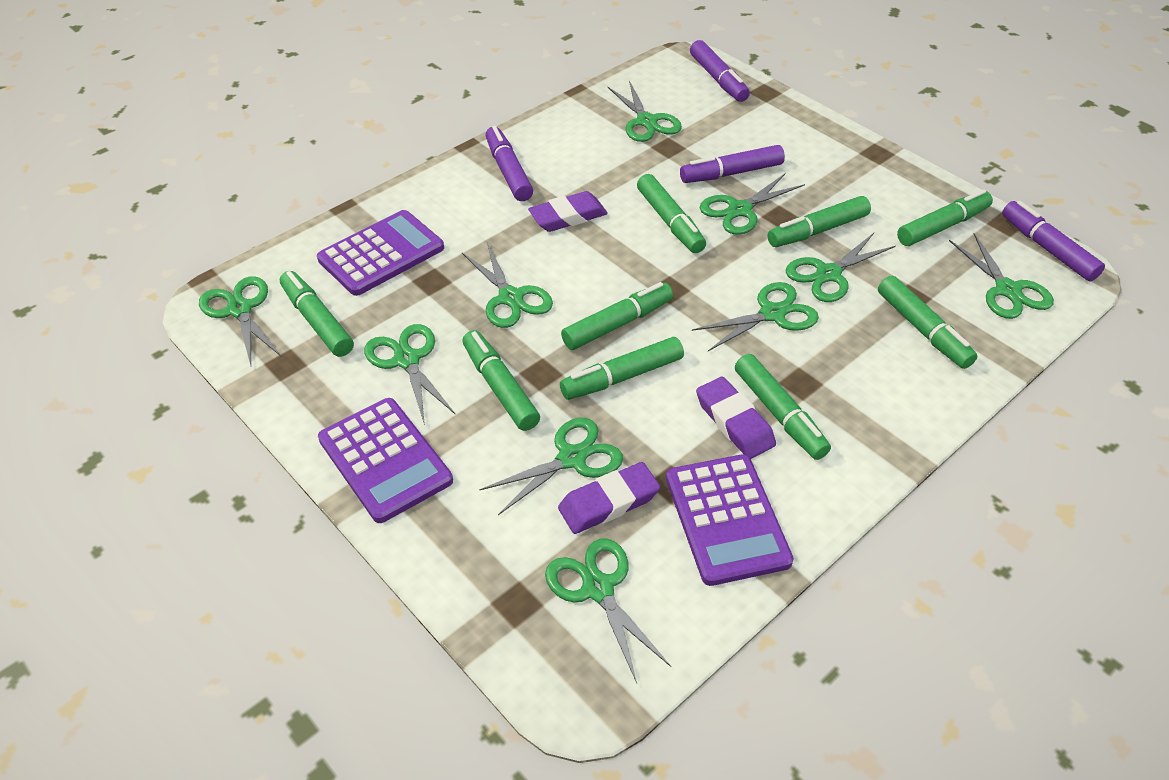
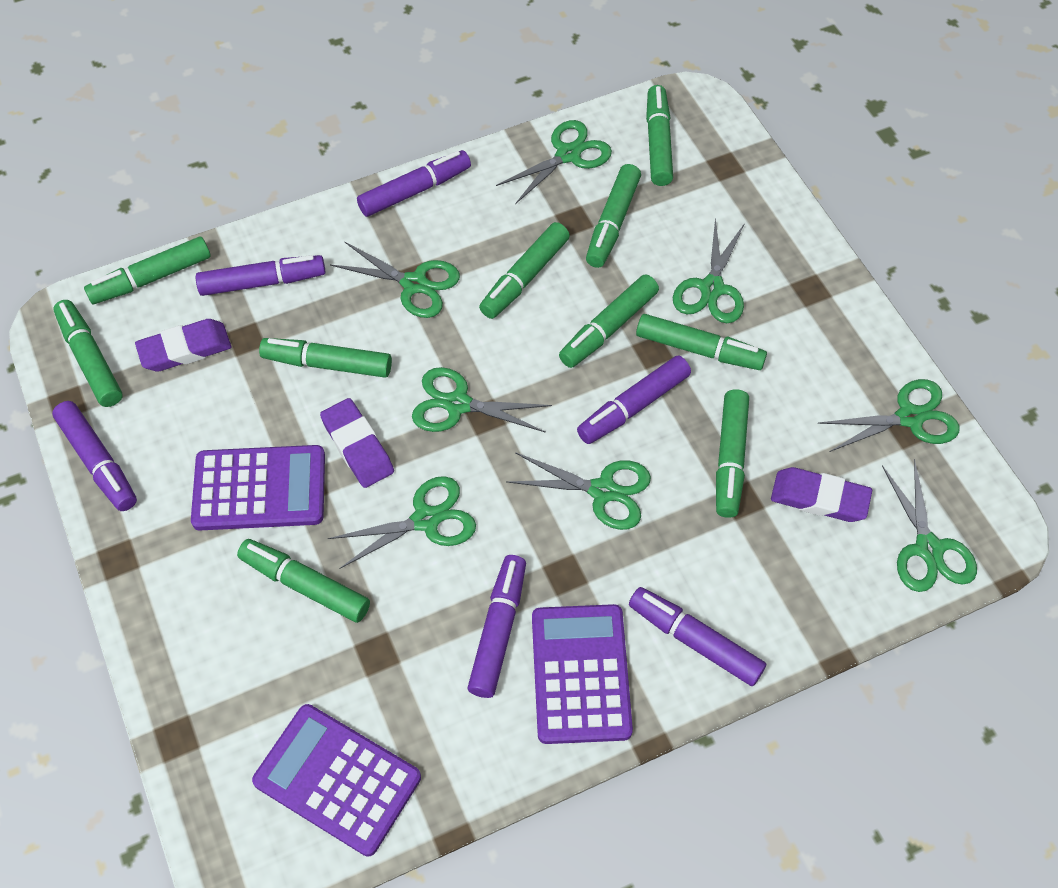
green marker: 9 -> 10
green scissors: 10 -> 8
purple marker: 4 -> 6

